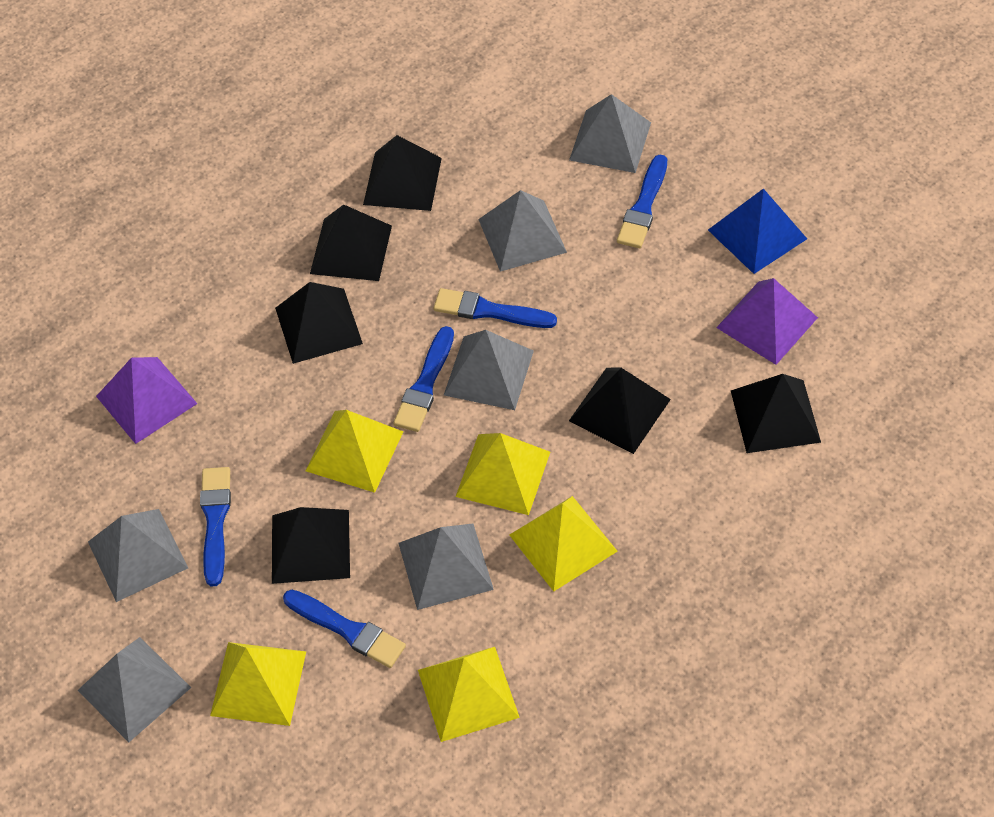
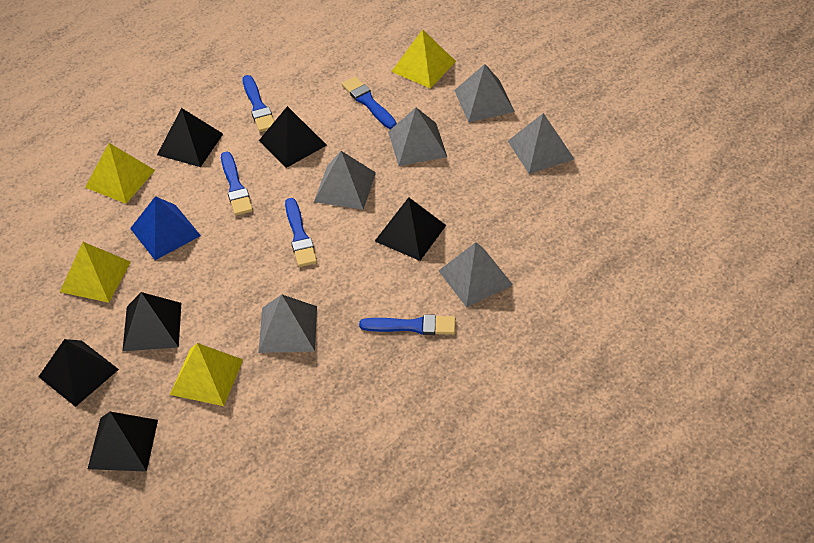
purple pyramid: 2 -> 0
yellow pyramid: 5 -> 4

